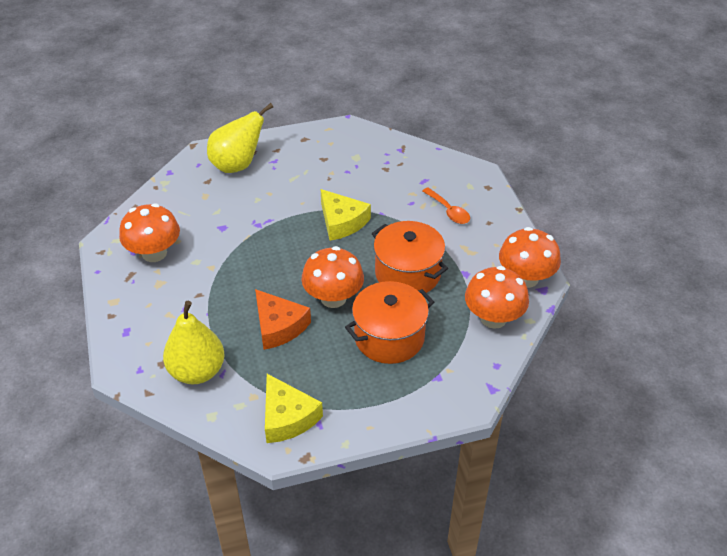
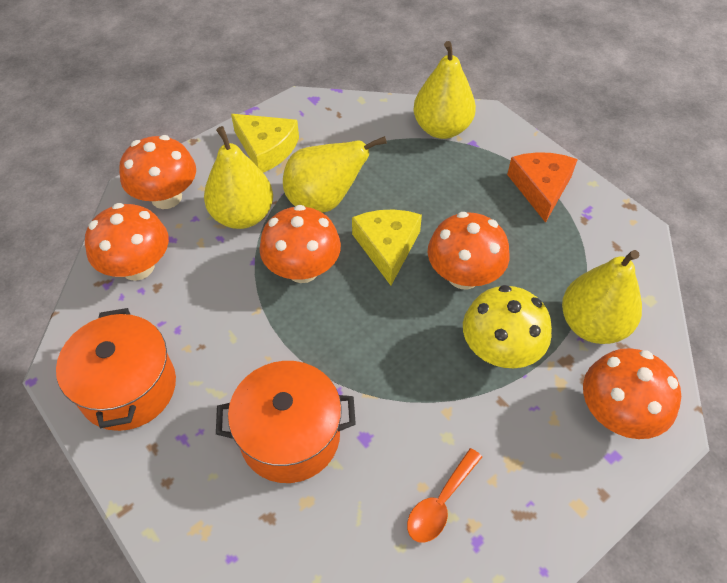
orange mushroom: 4 -> 5
yellow mushroom: 0 -> 1
yellow pear: 2 -> 4

